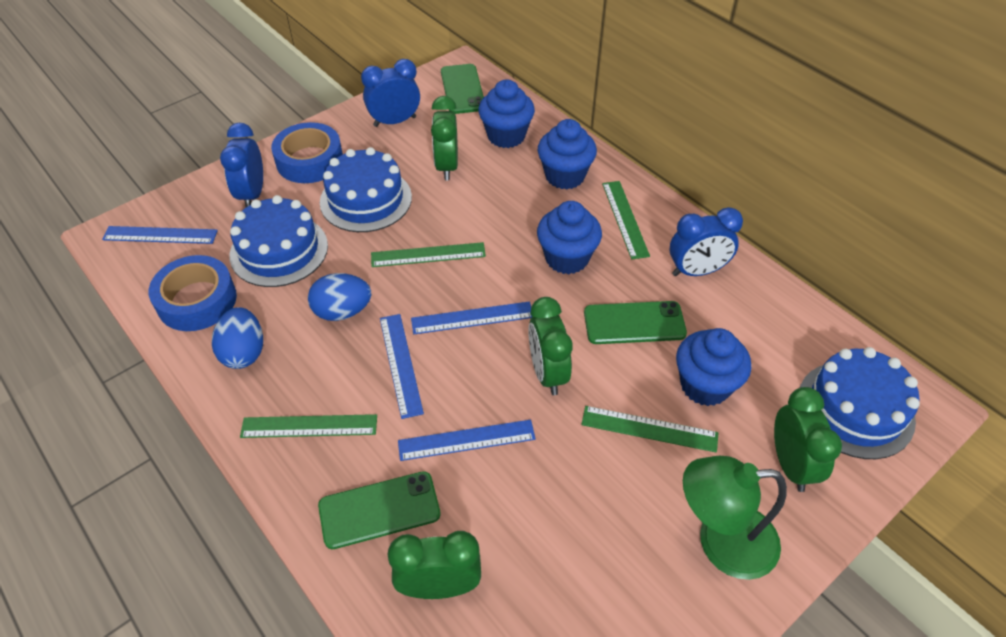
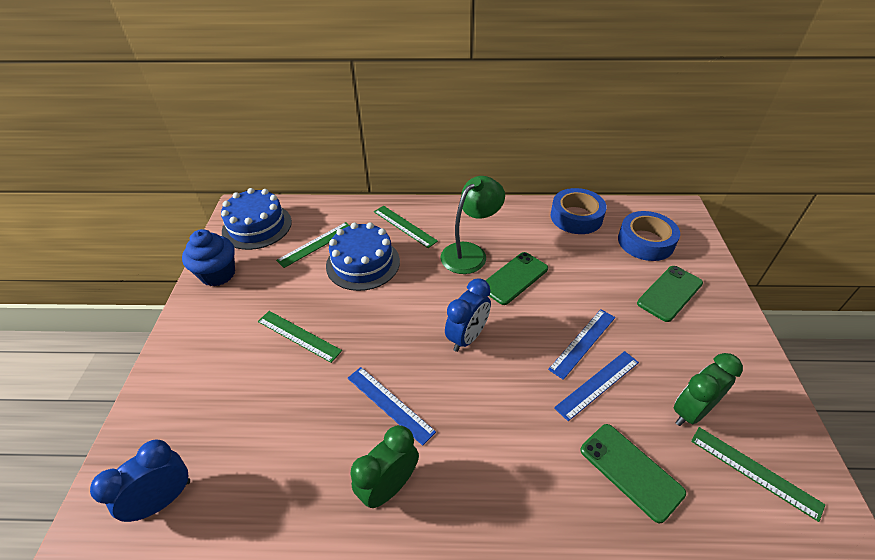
blue cake: 3 -> 2
blue clock: 3 -> 2
blue cupcake: 4 -> 1
blue egg: 2 -> 0
blue ruler: 4 -> 3
green clock: 4 -> 2

